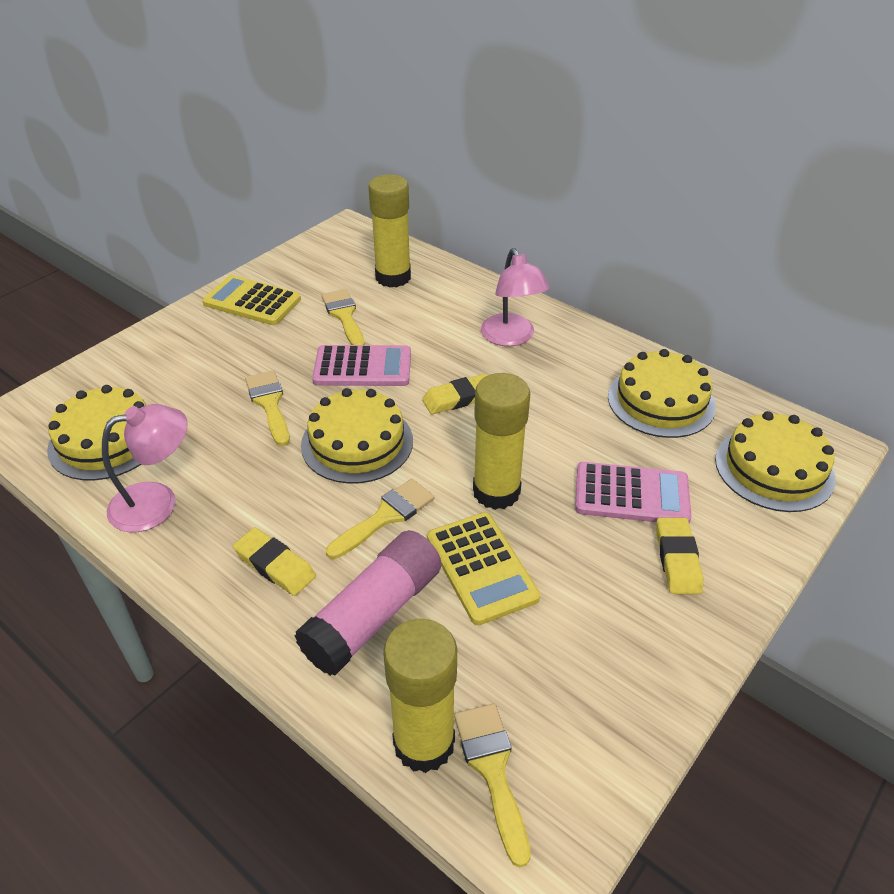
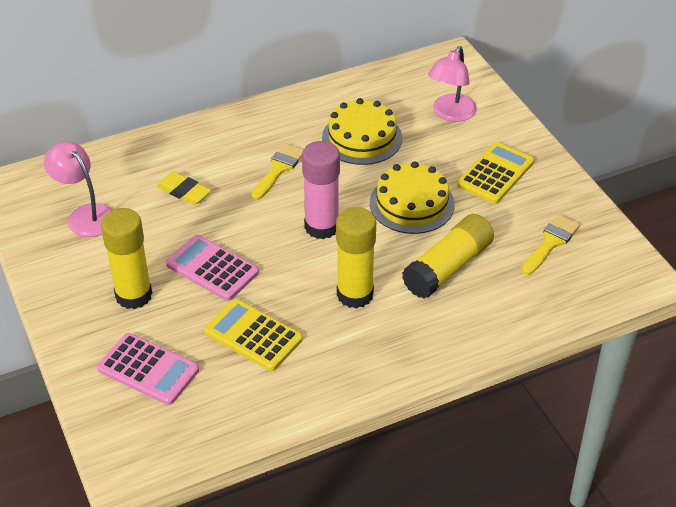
yellow brush: 4 -> 2
yellow cake: 4 -> 2
yellow eraser: 3 -> 1

